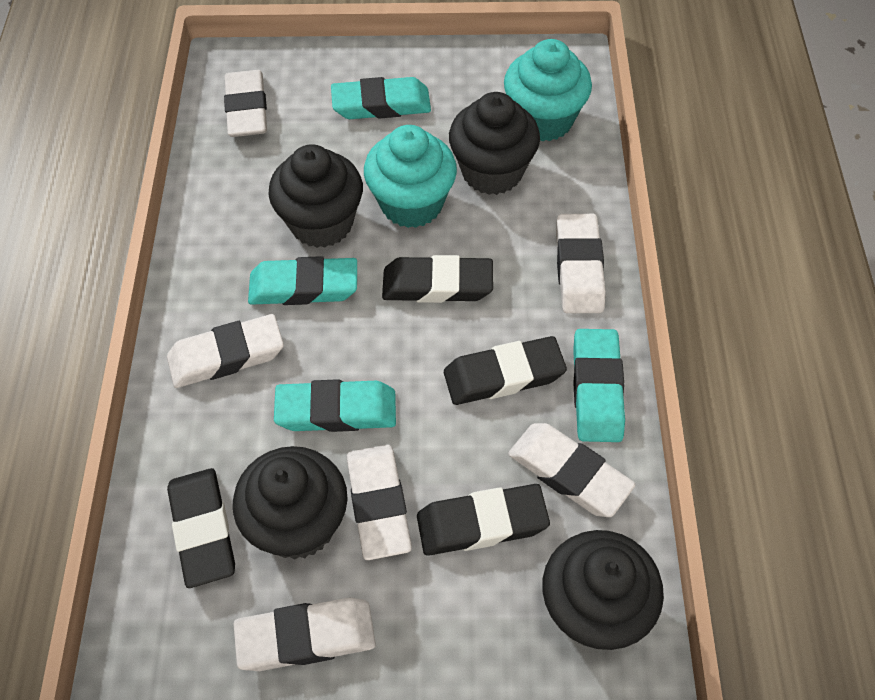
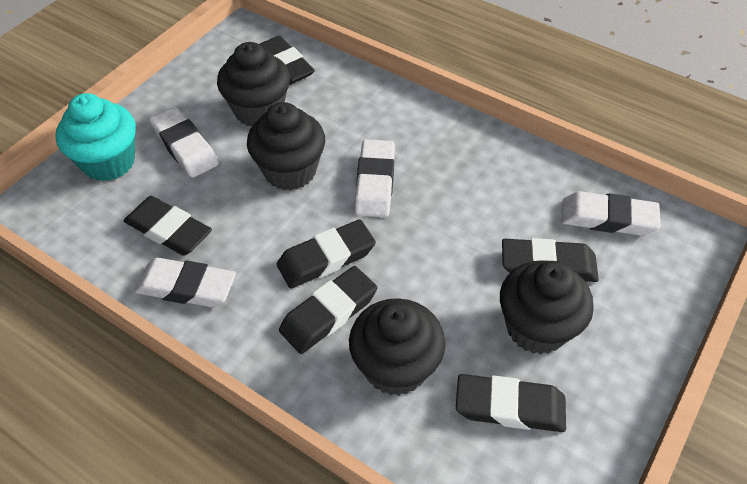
black eraser: 4 -> 6
turquoise cupcake: 2 -> 1
turquoise eraser: 4 -> 0
white eraser: 6 -> 4

